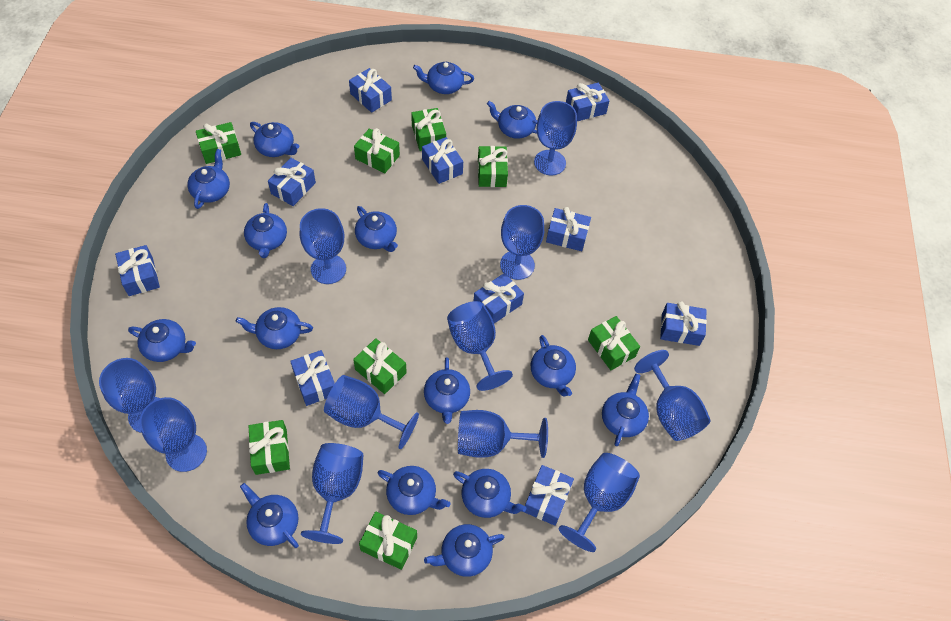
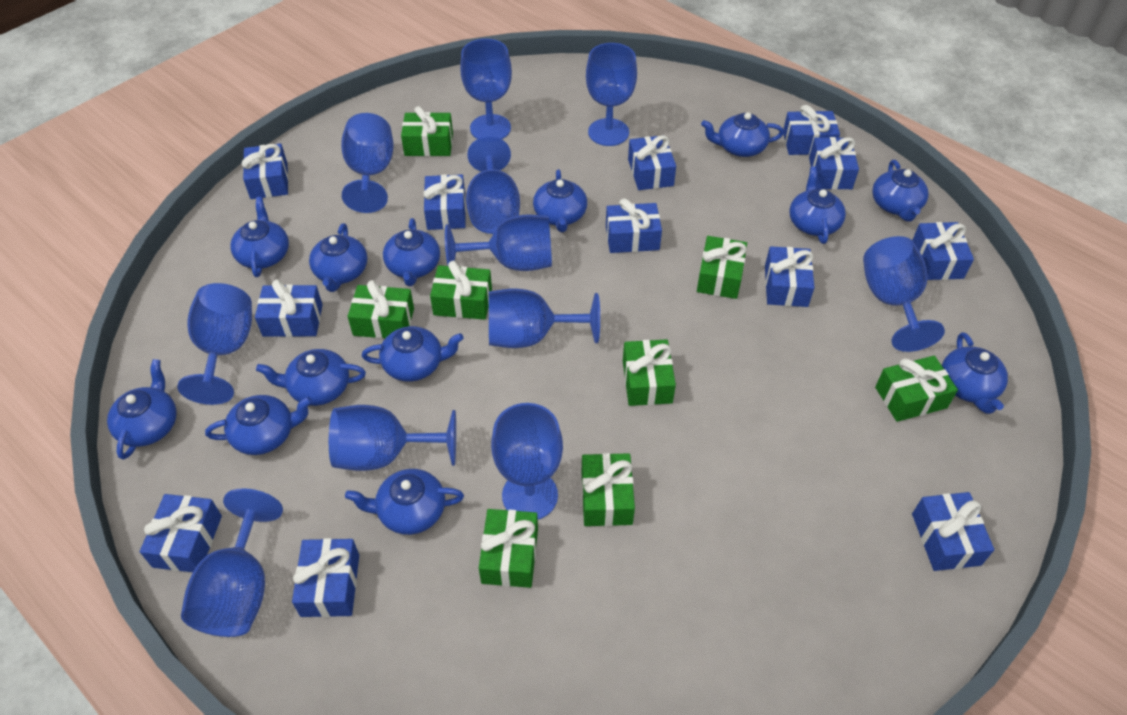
blue gift: 10 -> 12
blue teapot: 15 -> 13

